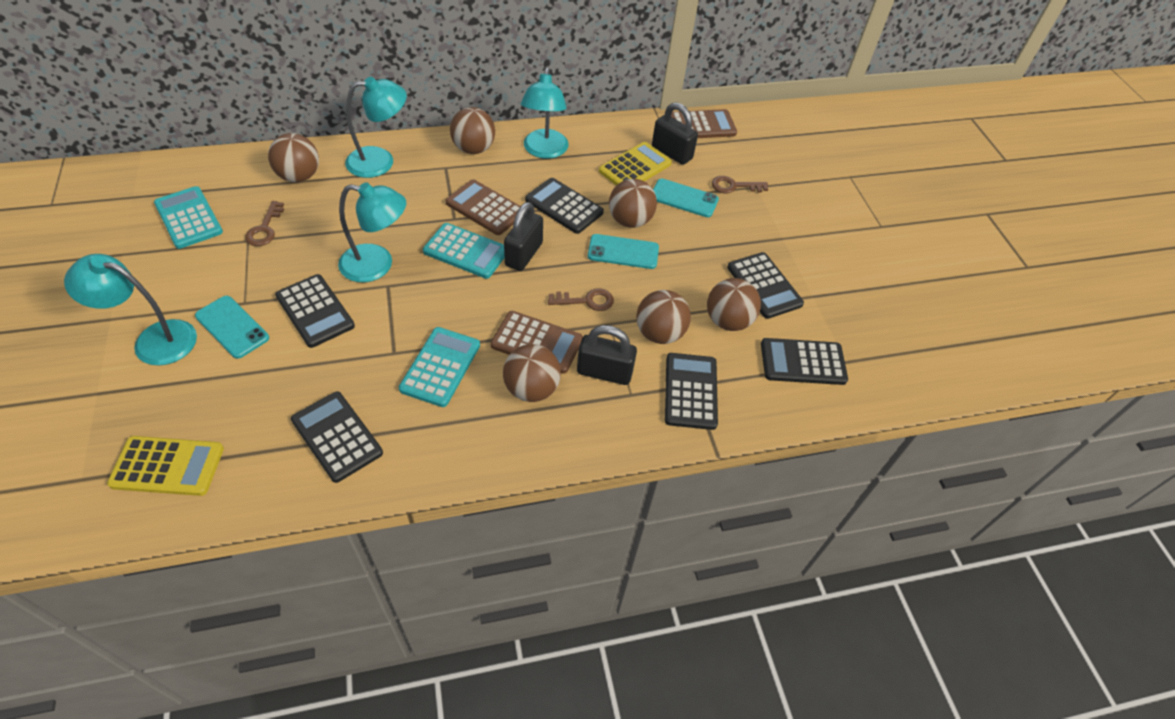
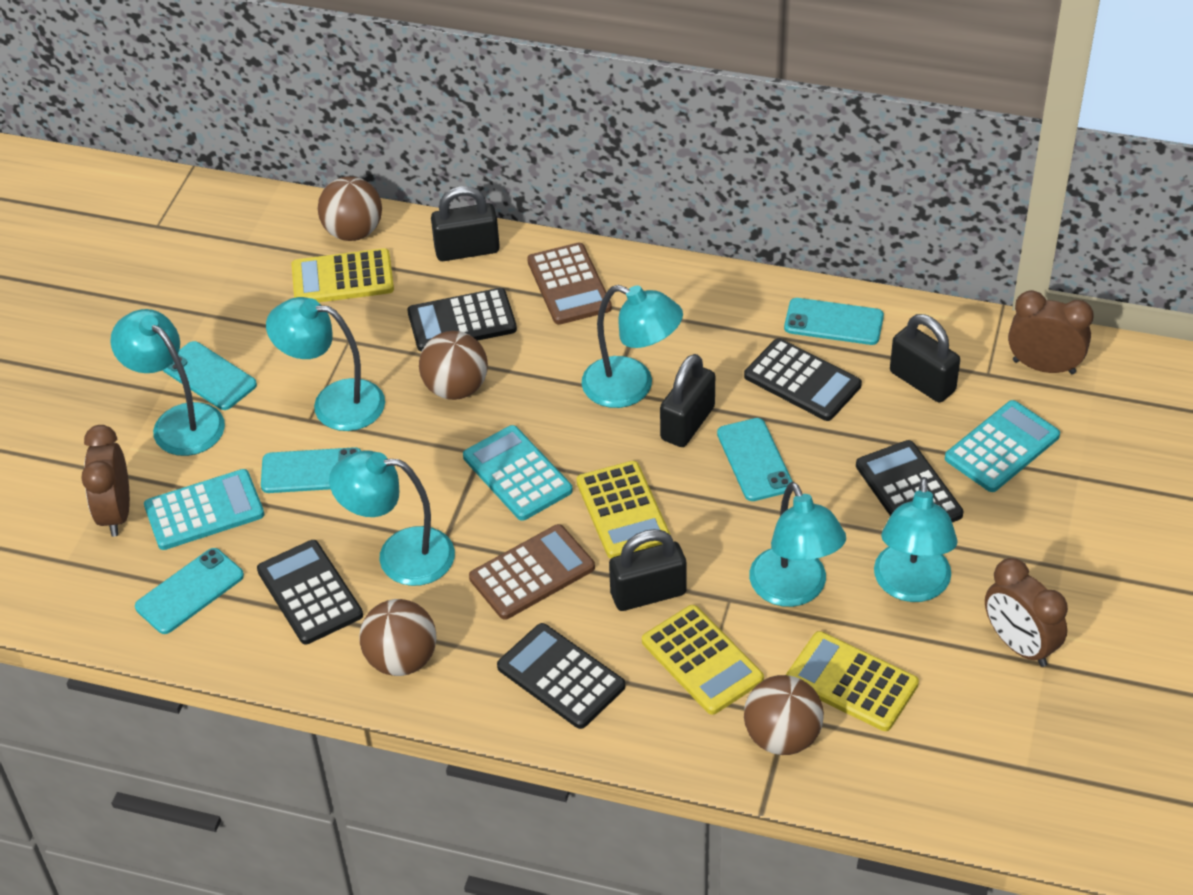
black calculator: 6 -> 5
black padlock: 3 -> 4
brown ball: 6 -> 4
brown calculator: 3 -> 2
brown clock: 0 -> 3
brown key: 3 -> 0
turquoise lamp: 4 -> 6
turquoise phone: 3 -> 5
yellow calculator: 2 -> 4

